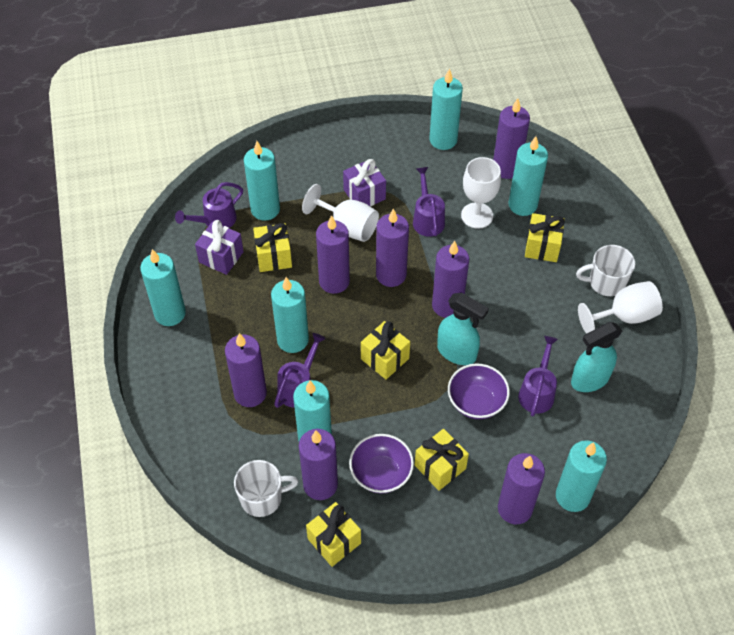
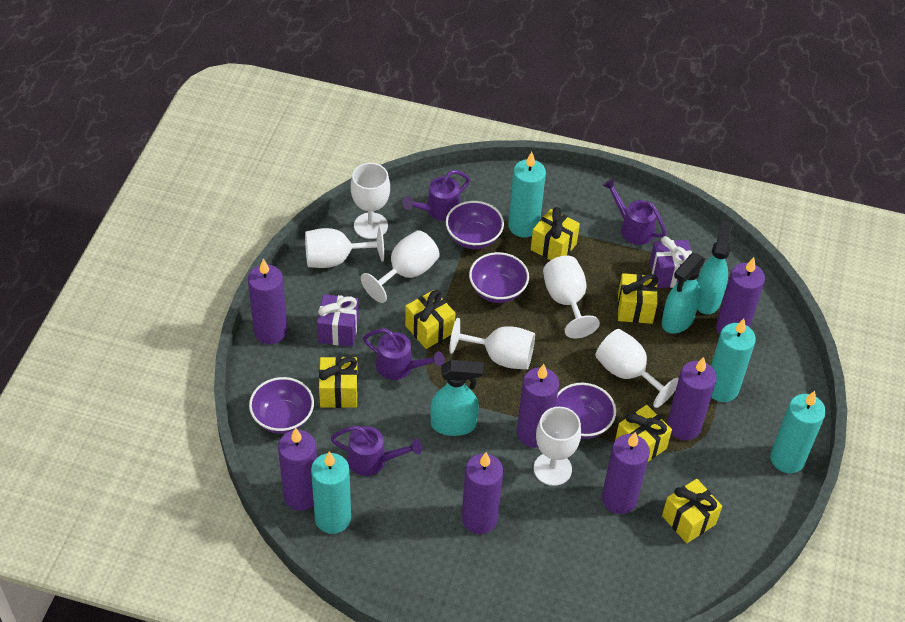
purple bowl: 2 -> 4
turquoise candle: 7 -> 4
turquoise spray bottle: 2 -> 3
white goblet: 3 -> 7
white mug: 2 -> 0
yellow gift: 5 -> 6

